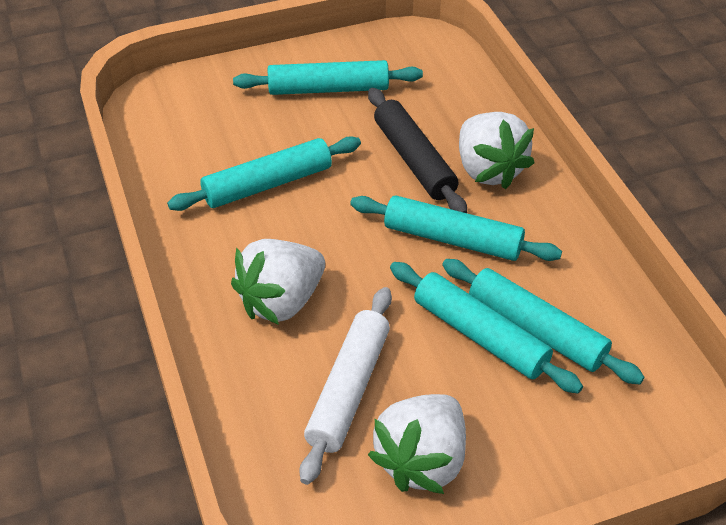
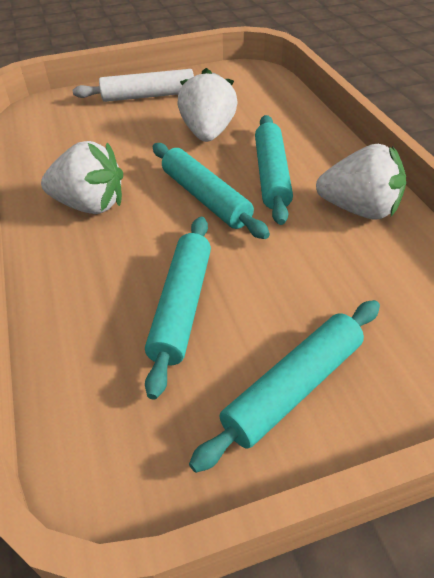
black rolling pin: 1 -> 0
turquoise rolling pin: 5 -> 4

